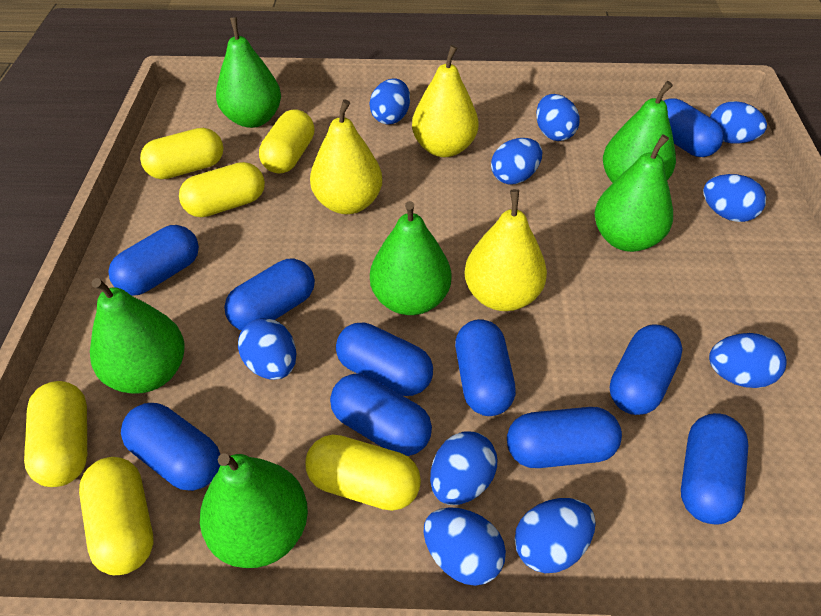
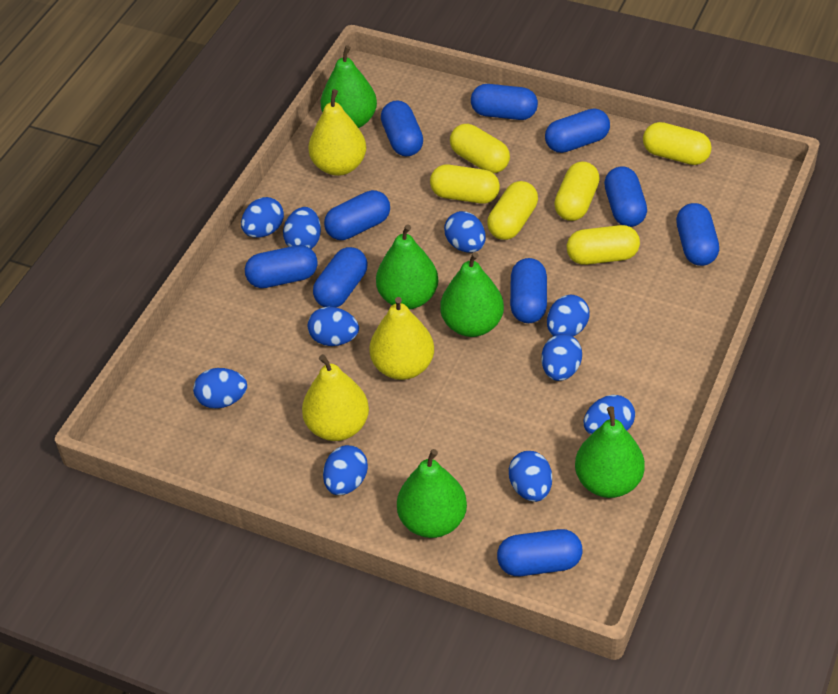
green pear: 6 -> 5

